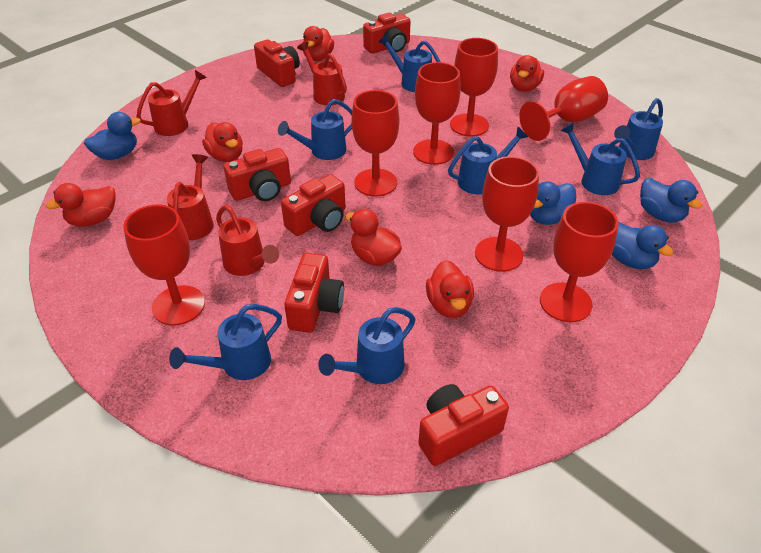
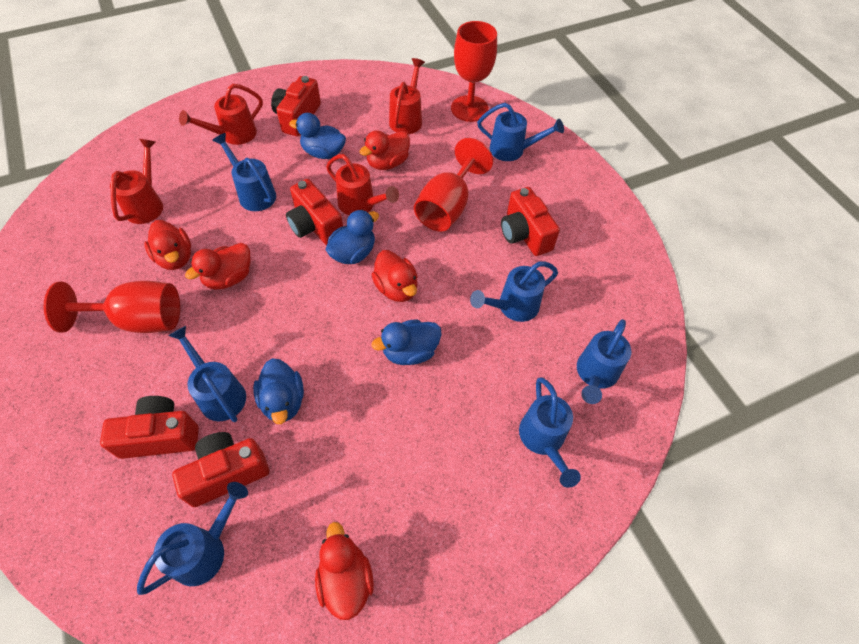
red camera: 6 -> 5
red duck: 6 -> 5
red goblet: 7 -> 3

